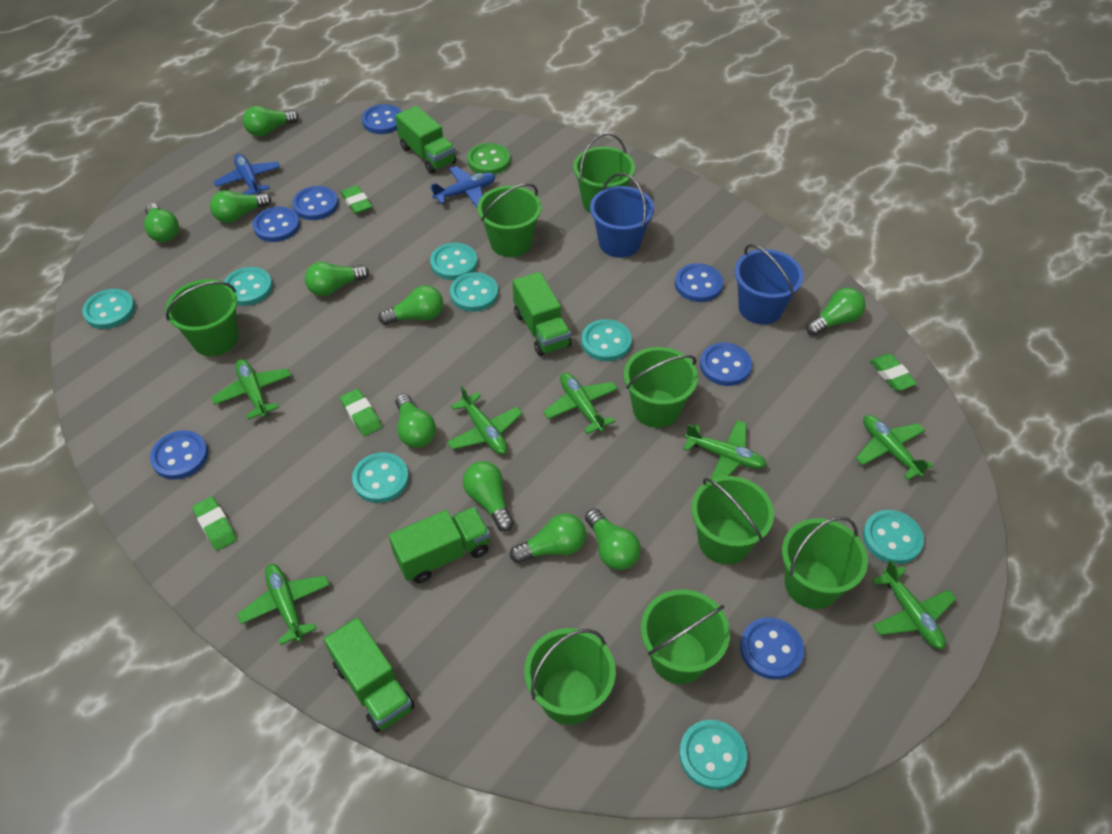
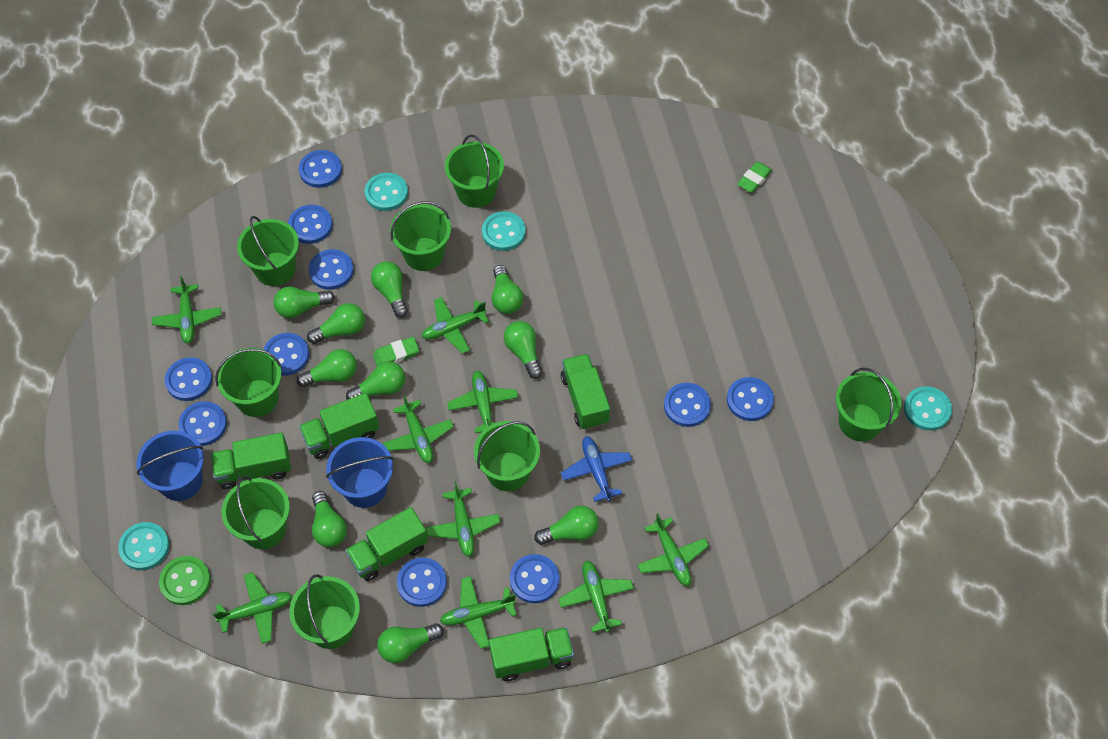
blue button: 7 -> 10
blue plane: 2 -> 1
green eraser: 4 -> 2
green plane: 7 -> 9
green truck: 4 -> 5
turquoise button: 8 -> 4

